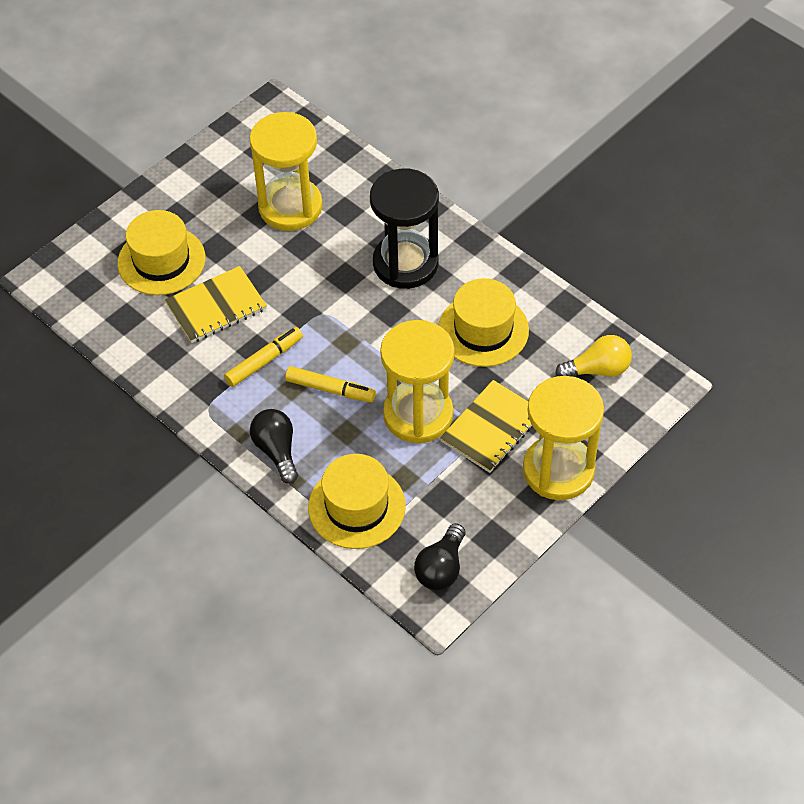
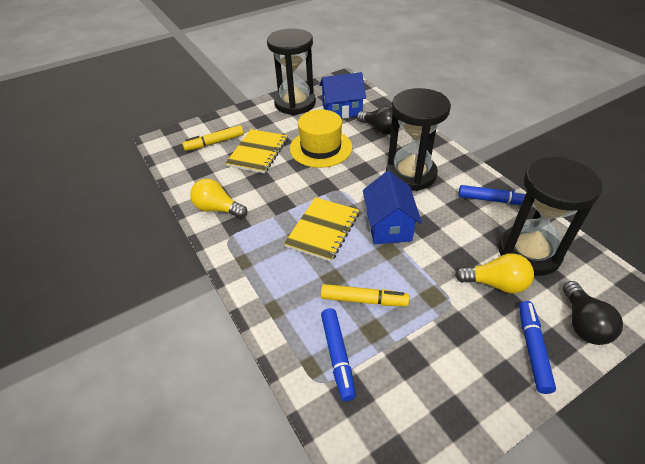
black hourglass: 1 -> 3
blue house: 0 -> 2
blue marker: 0 -> 3
yellow hat: 3 -> 1
yellow hourglass: 3 -> 0
yellow light bulb: 1 -> 2

